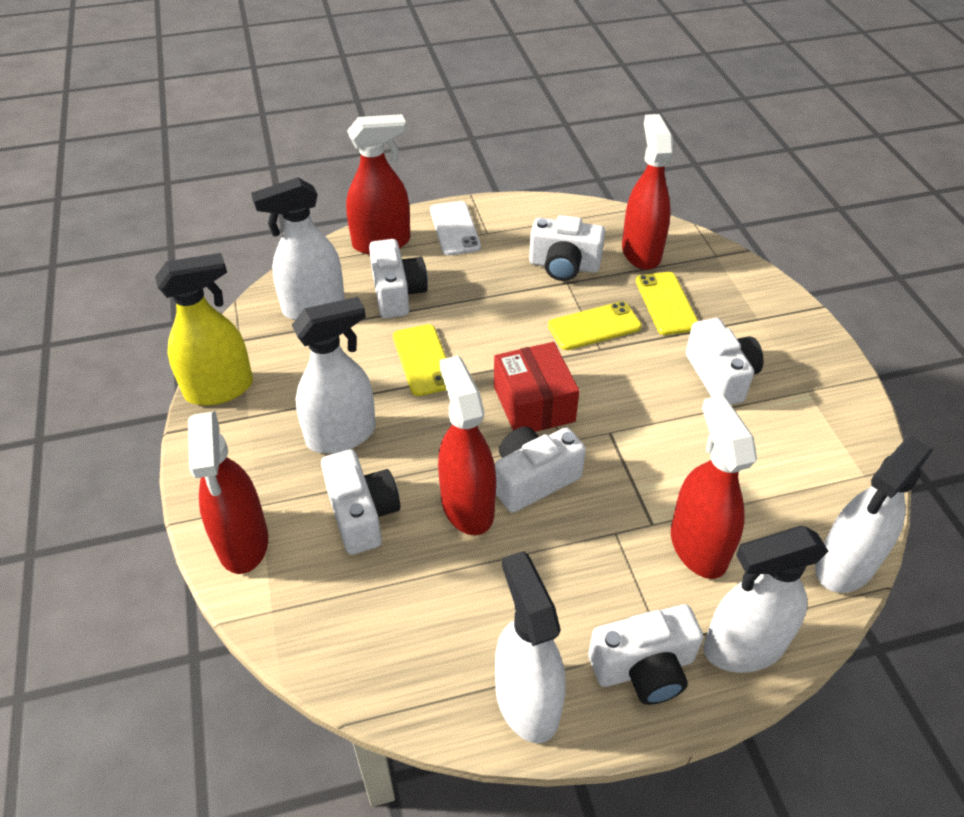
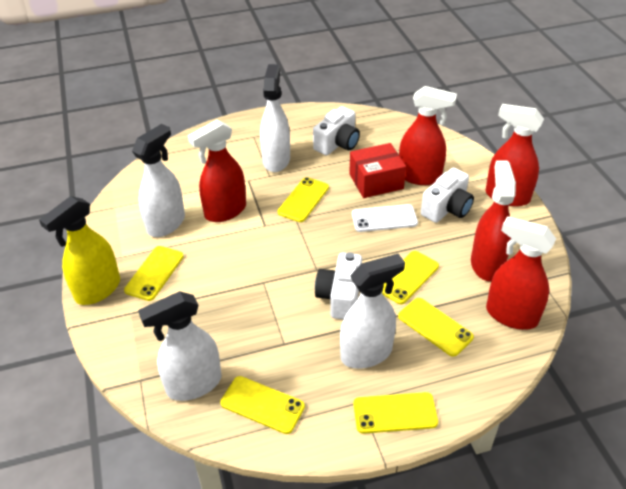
white camera: 6 -> 3
white spray bottle: 5 -> 4
yellow phone: 3 -> 6

